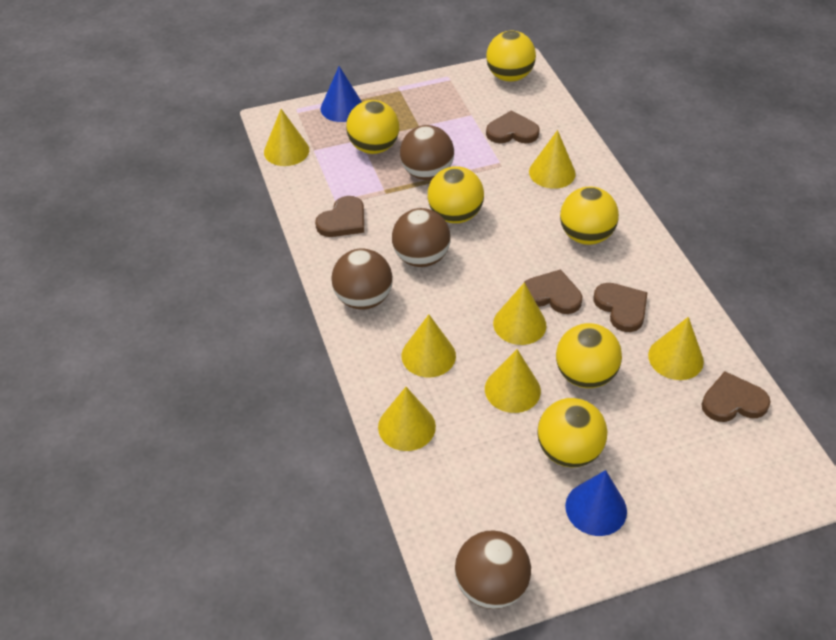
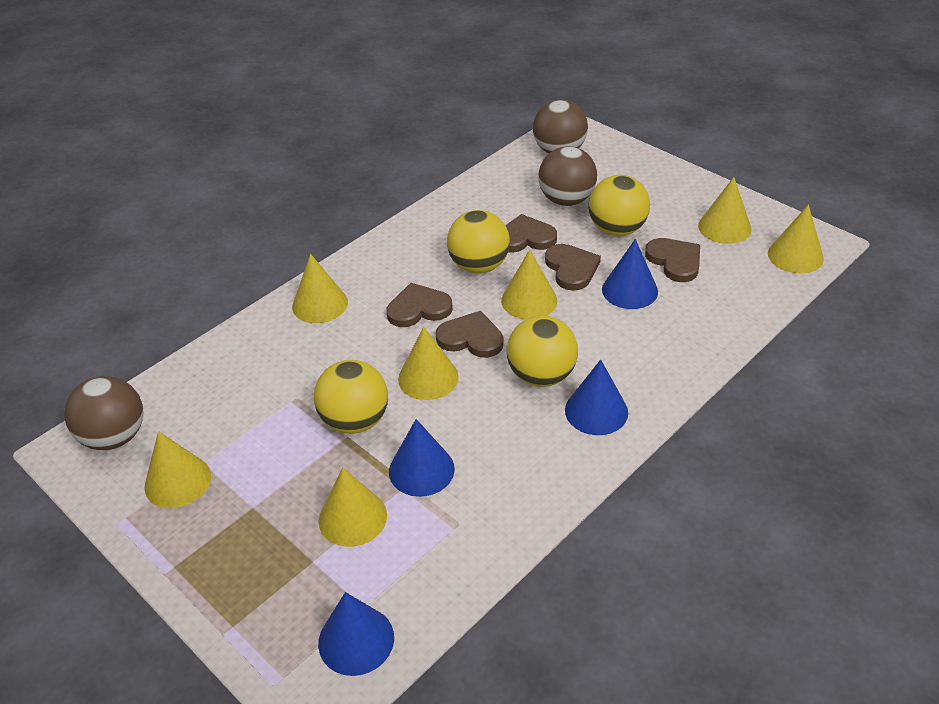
blue cone: 2 -> 4
brown ball: 4 -> 3
yellow ball: 6 -> 4

